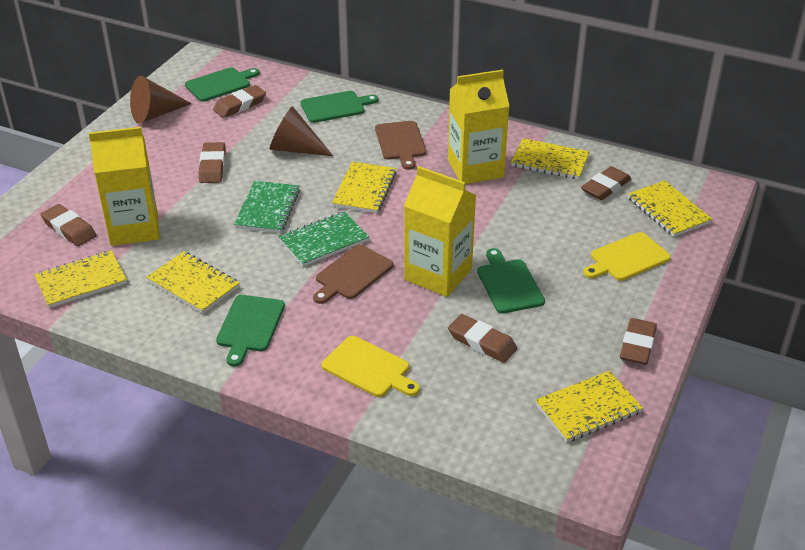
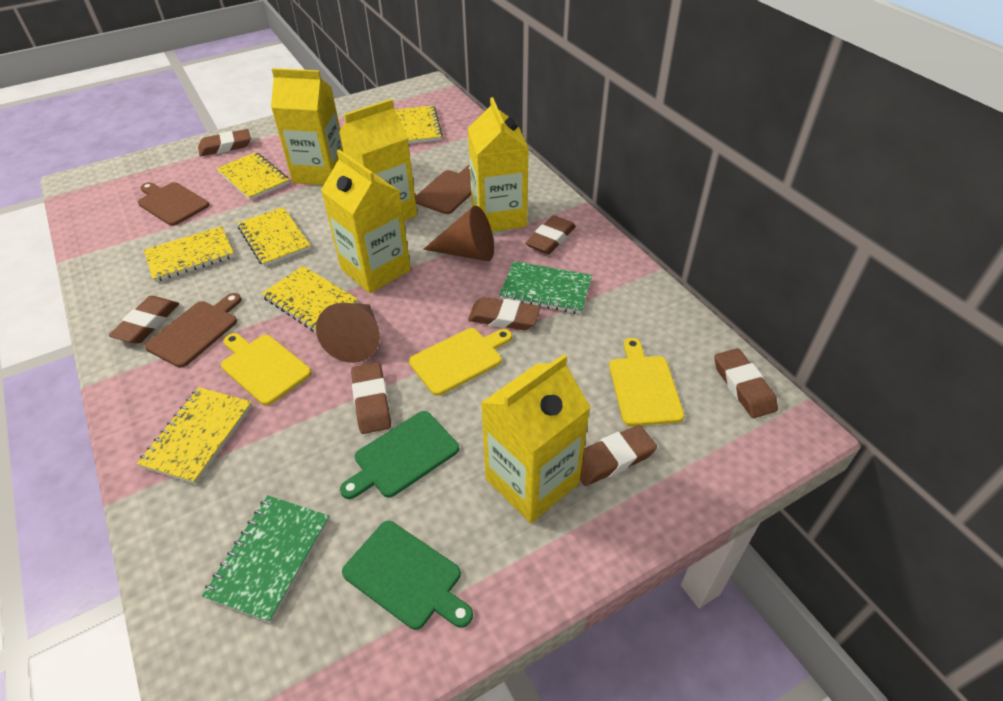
brown cutting board: 2 -> 3
brown eraser: 6 -> 7
green cutting board: 4 -> 2
yellow carton: 3 -> 5
yellow cutting board: 2 -> 3

